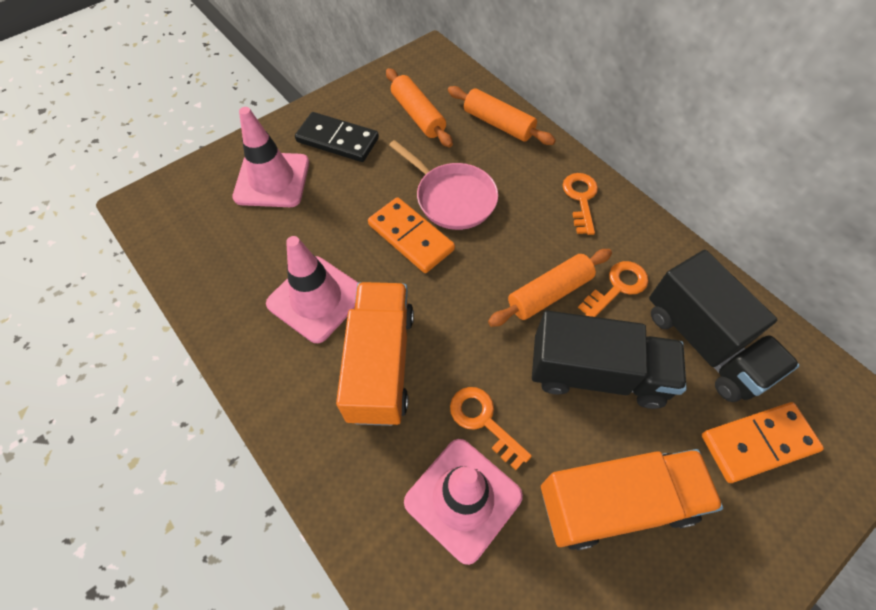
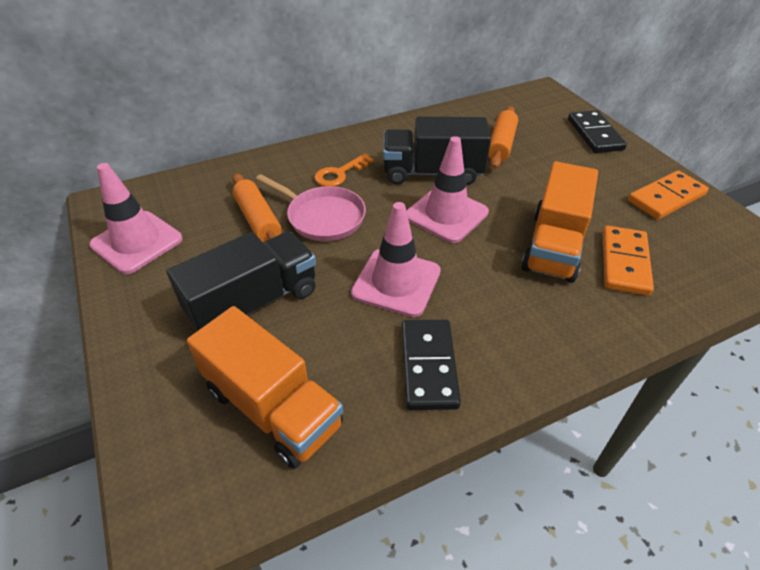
black domino: 1 -> 2
orange key: 3 -> 1
orange rolling pin: 3 -> 2

